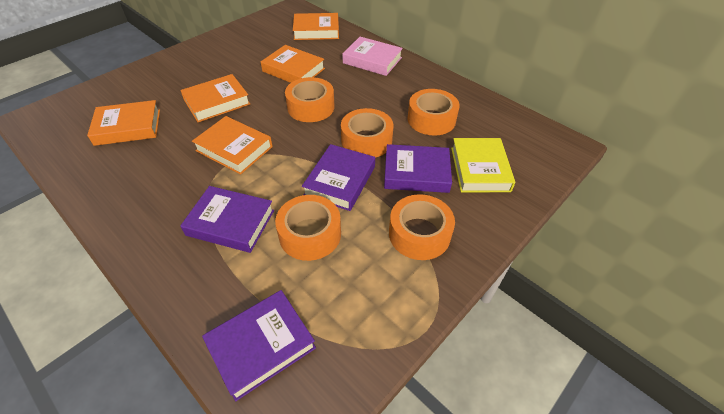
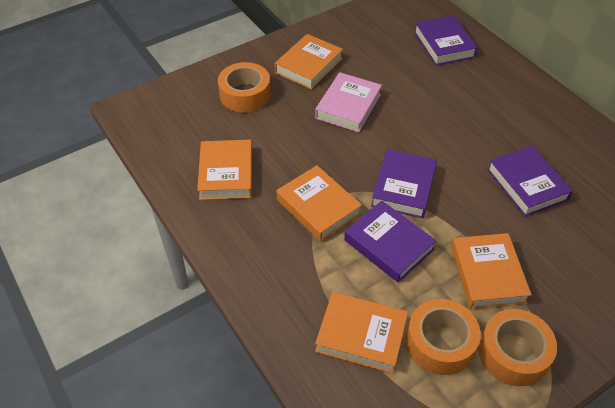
orange tape: 5 -> 3
yellow book: 1 -> 0

